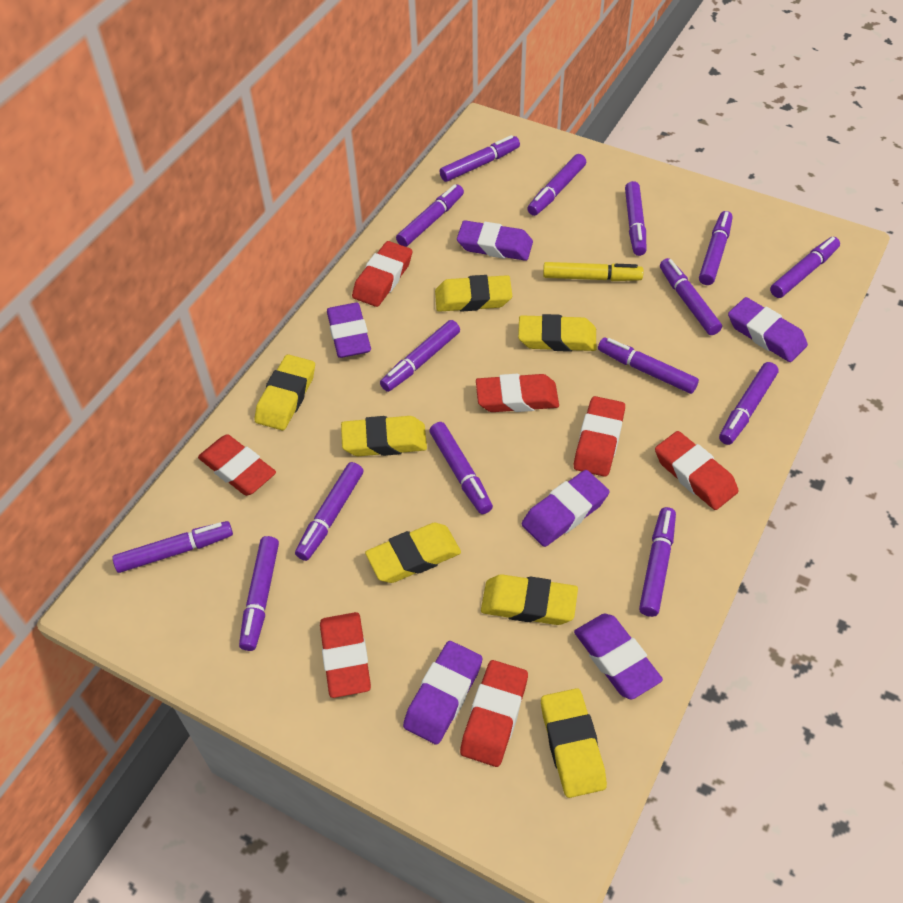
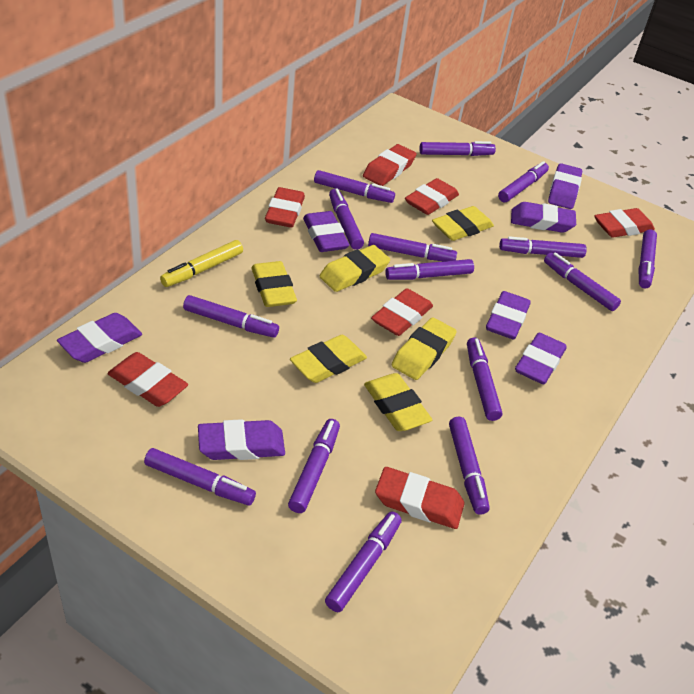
purple eraser: 6 -> 7
yellow eraser: 7 -> 6

